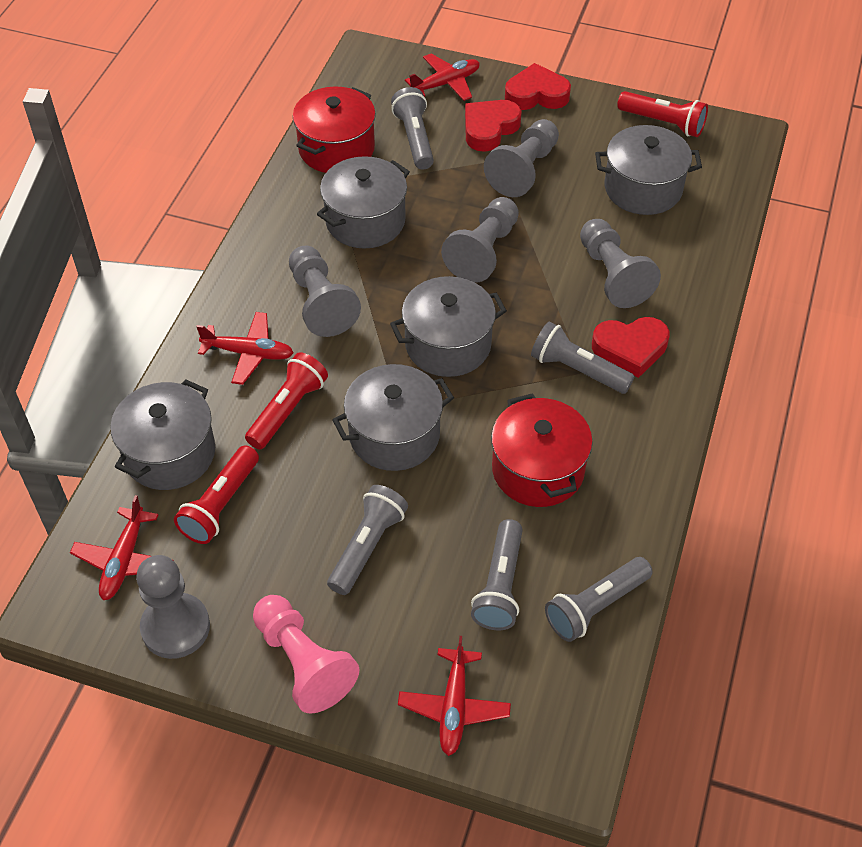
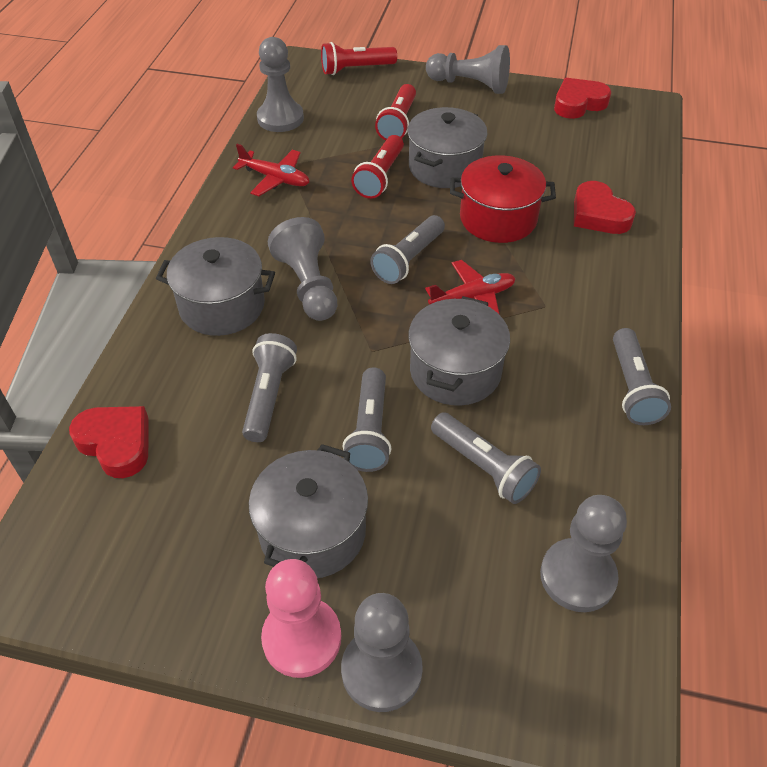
grey pot: 5 -> 4
red plane: 4 -> 2
red pot: 2 -> 1

